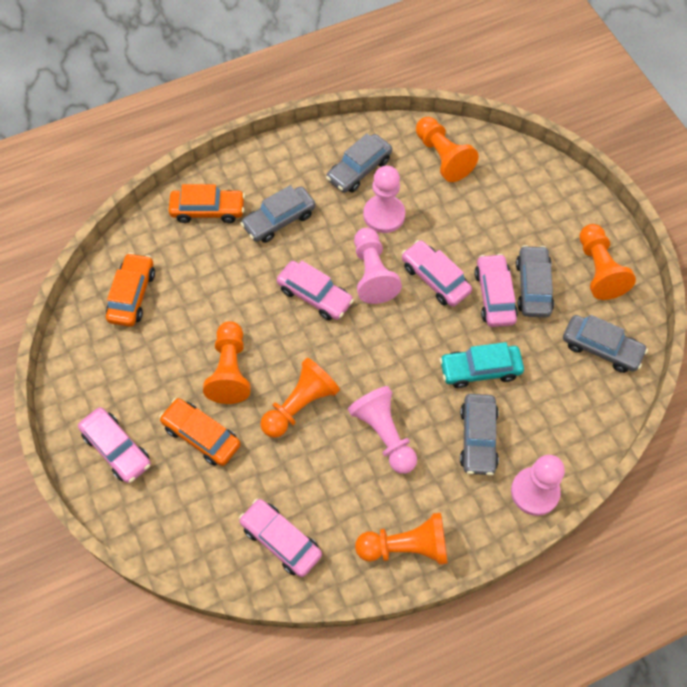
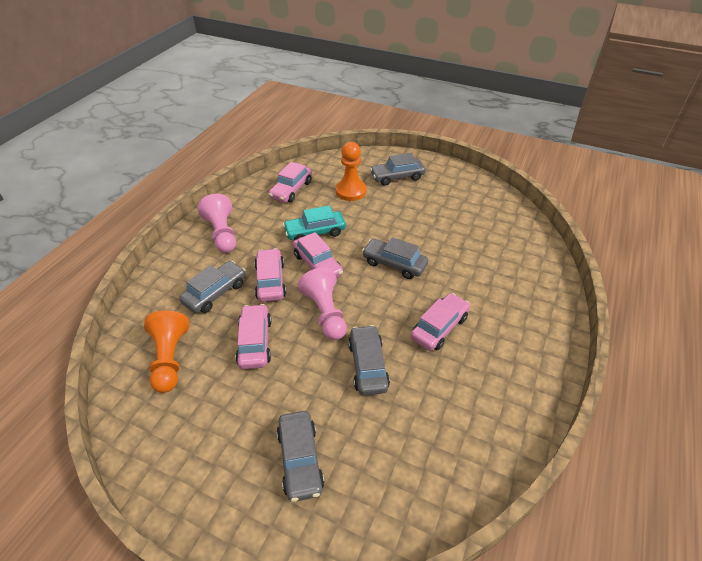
orange car: 3 -> 0
orange pawn: 5 -> 2
pink pawn: 4 -> 2

